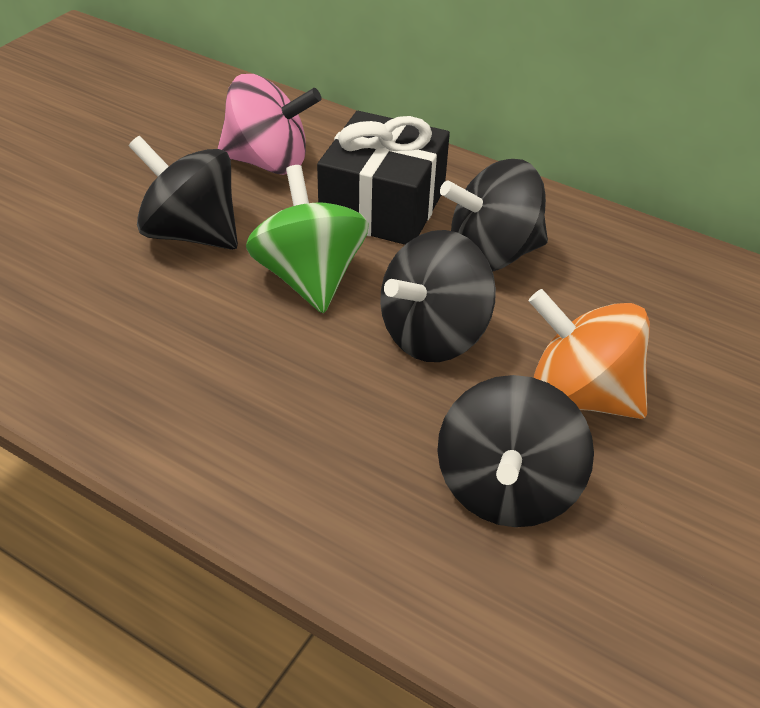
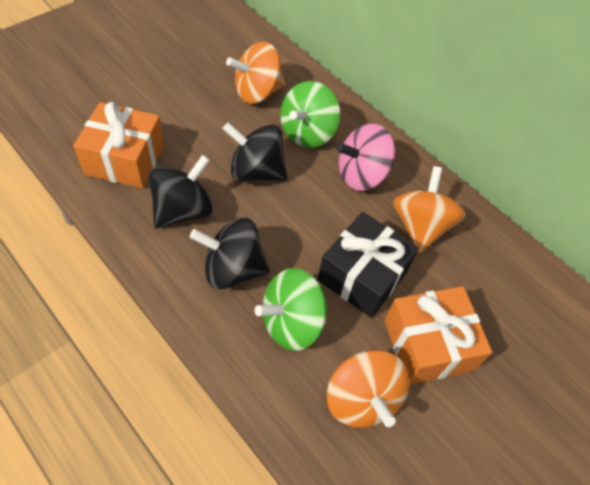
black spinning top: 4 -> 3
green spinning top: 1 -> 2
orange gift: 0 -> 2
orange spinning top: 1 -> 3

